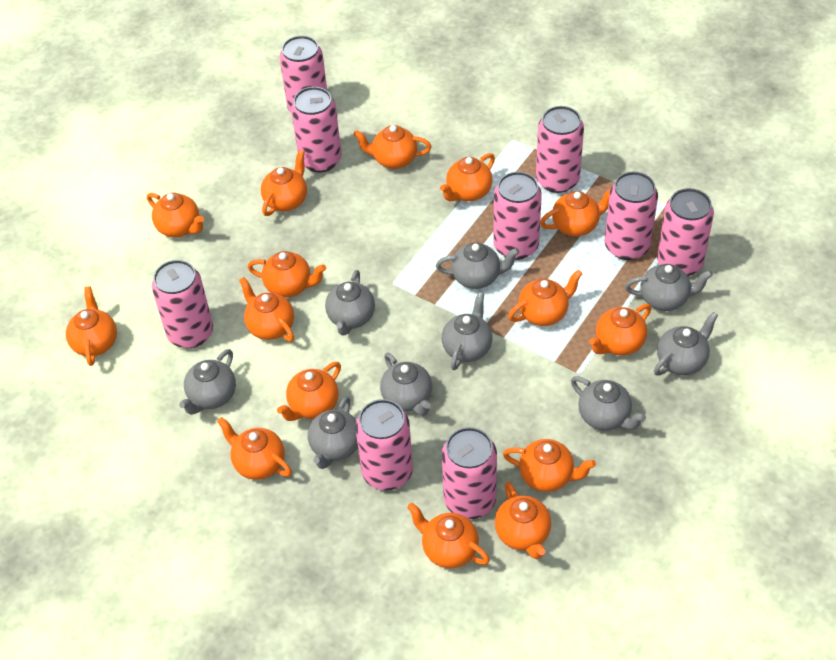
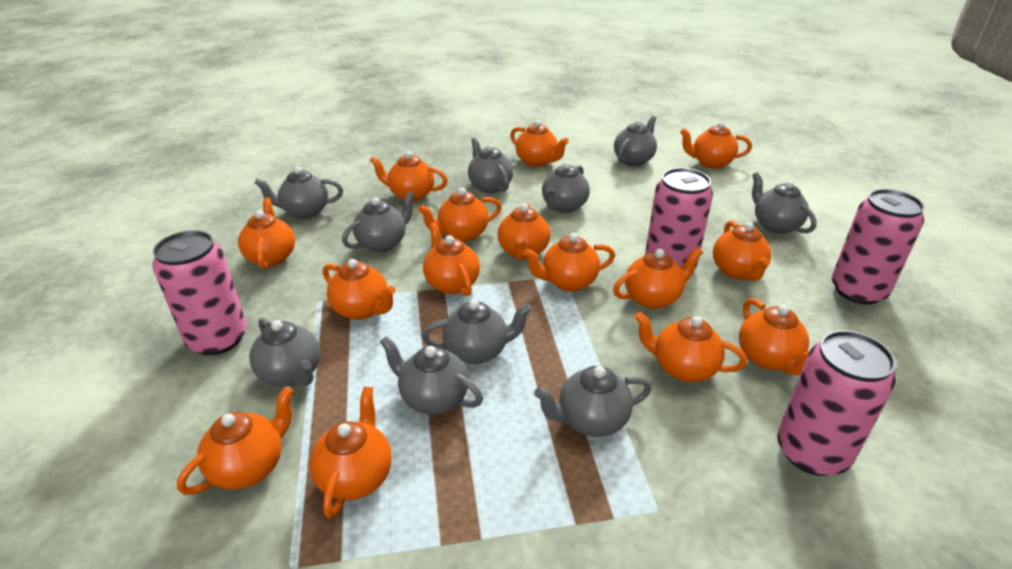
grey teapot: 9 -> 10
pink can: 9 -> 4

